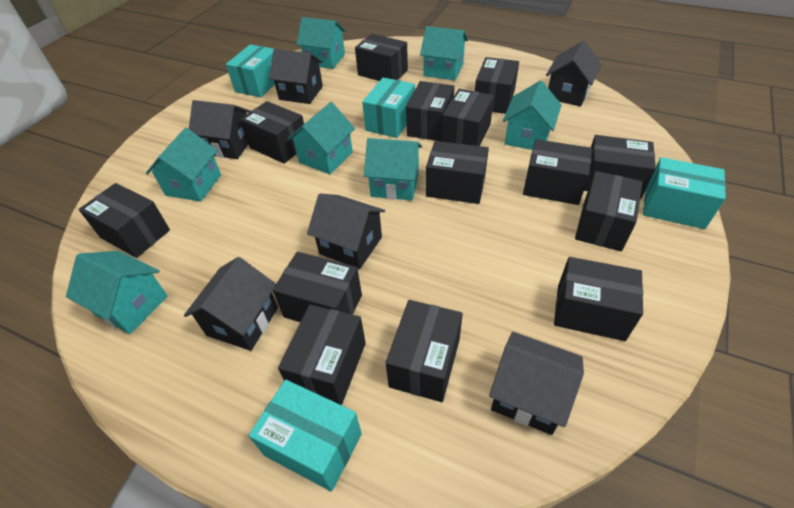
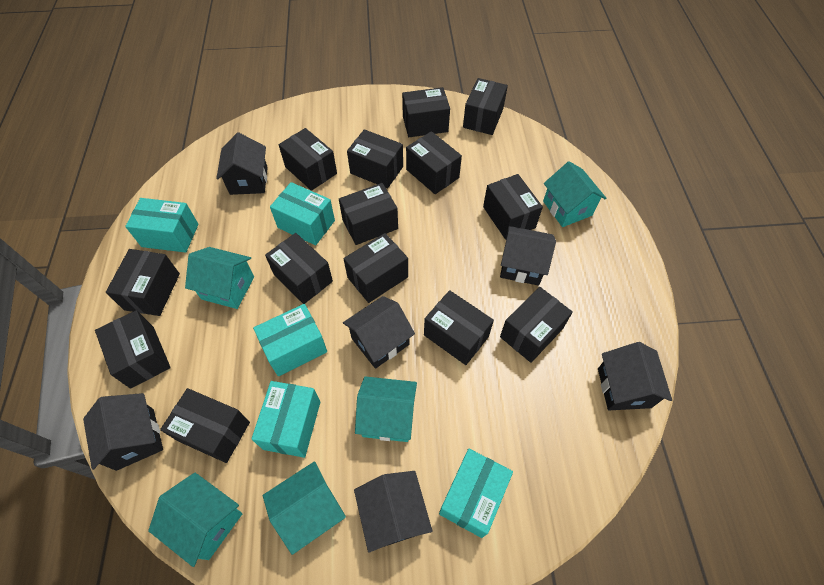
turquoise box: 4 -> 5
turquoise house: 7 -> 5

